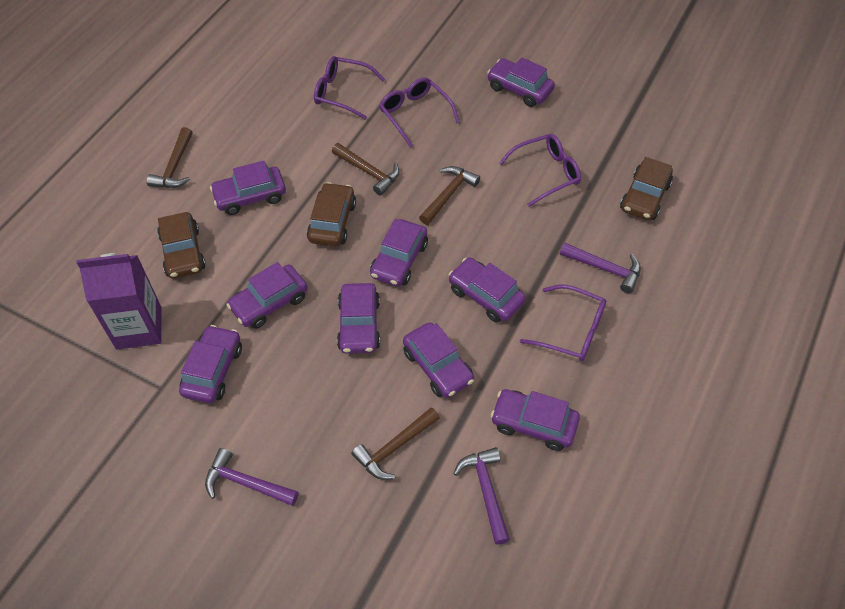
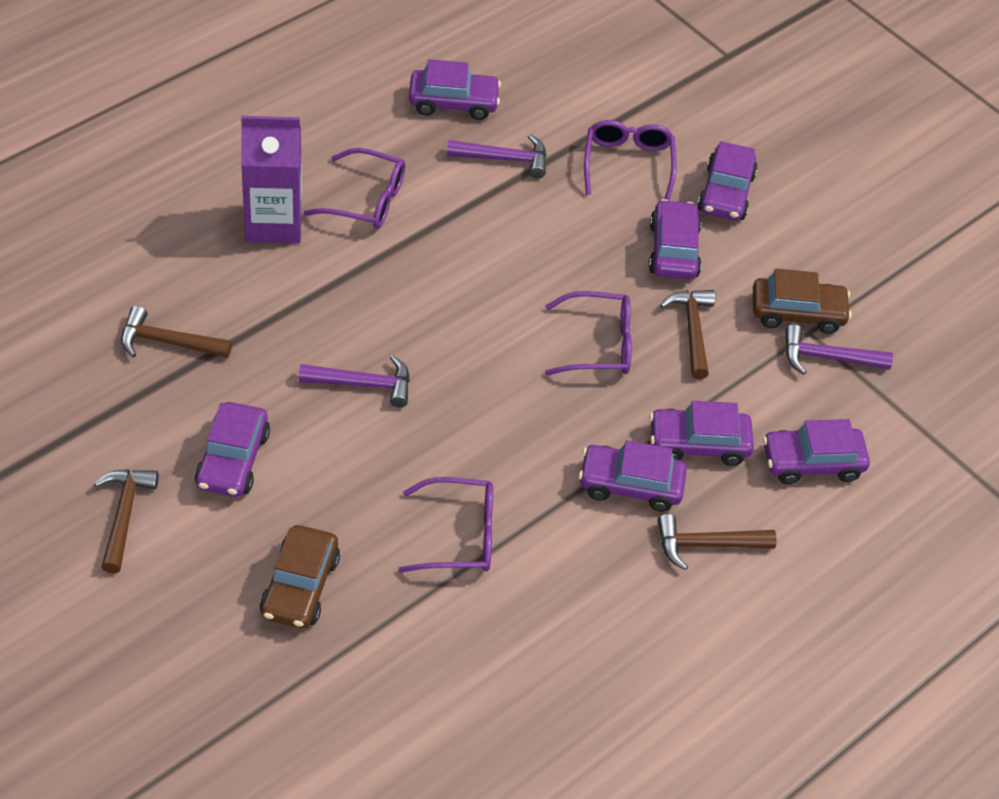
brown car: 3 -> 2
purple car: 9 -> 7

